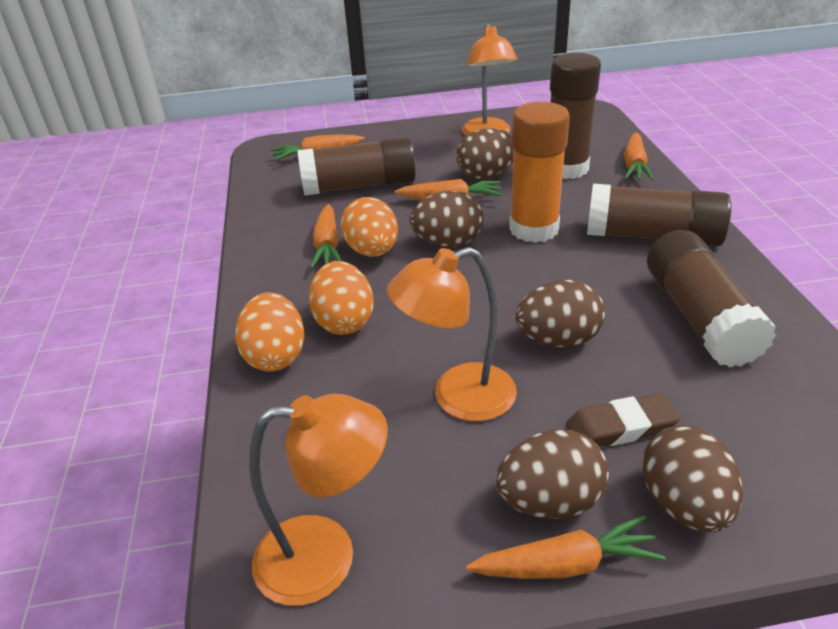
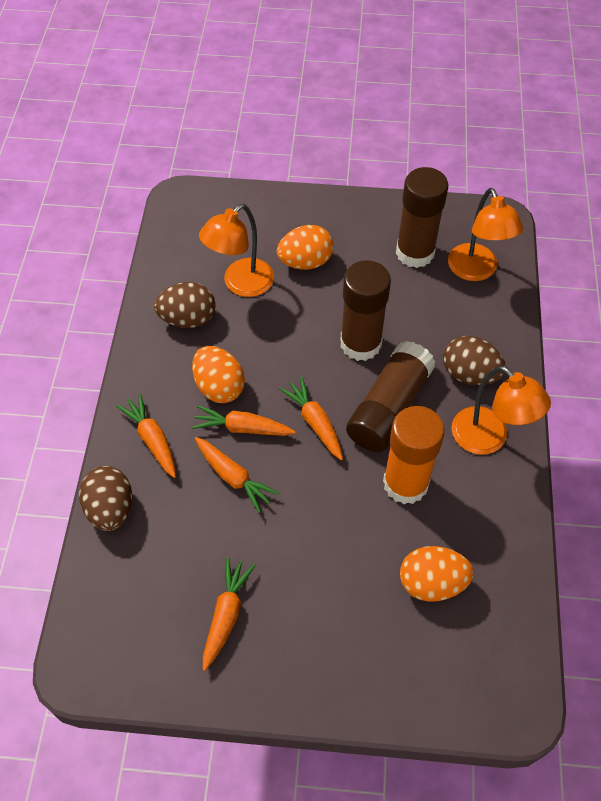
brown egg: 5 -> 3
brown eraser: 1 -> 0
brown glue stick: 4 -> 3

